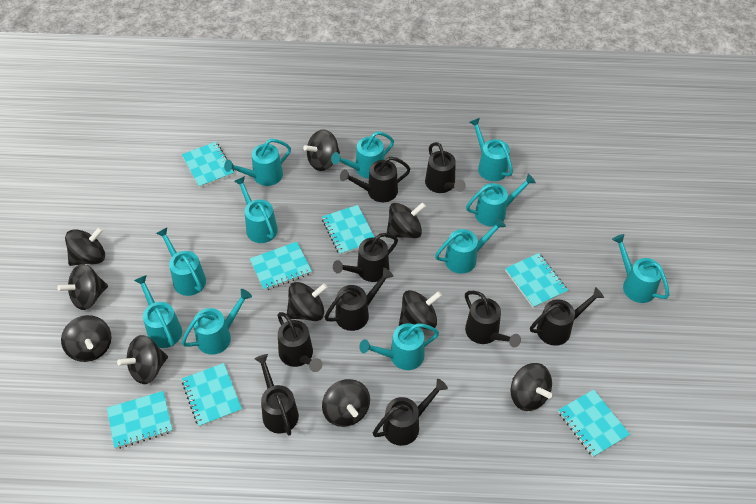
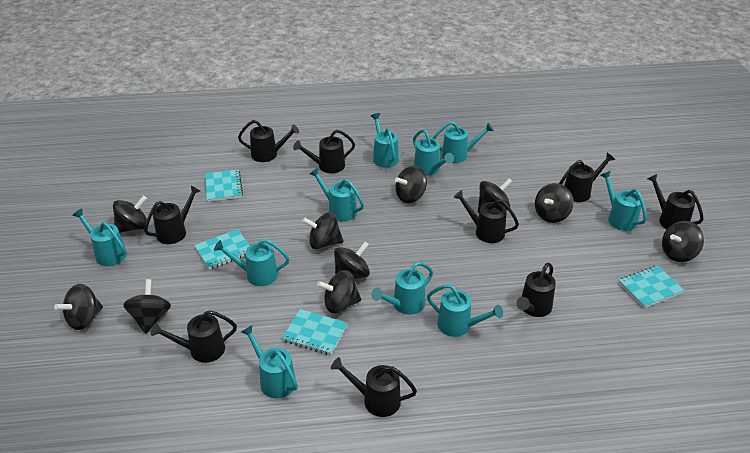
turquoise notebook: 7 -> 4
turquoise watering can: 11 -> 10

